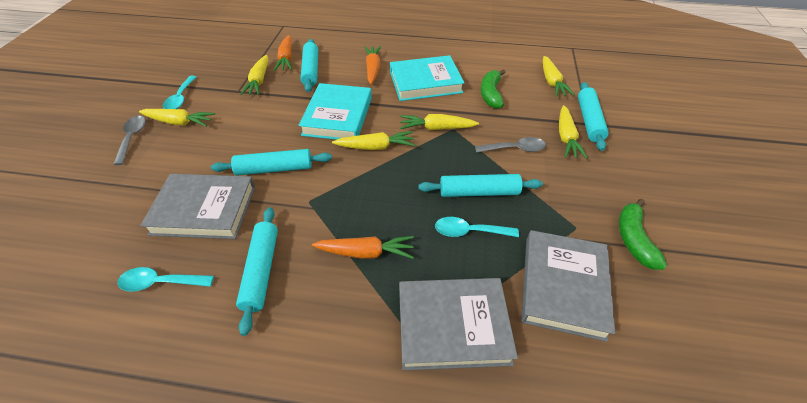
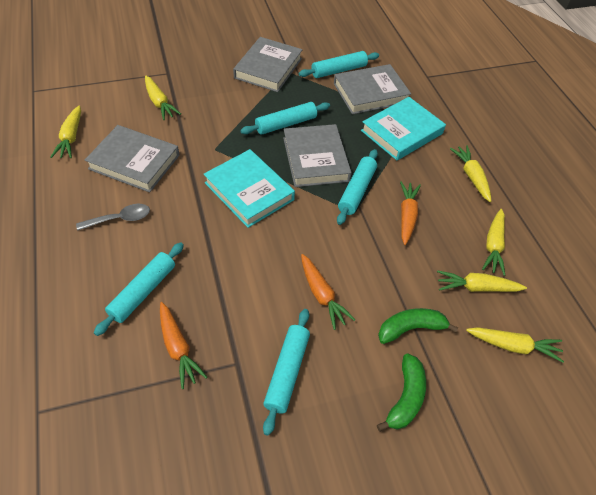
grey book: 3 -> 4
grey spoon: 2 -> 1
turquoise spoon: 3 -> 0

